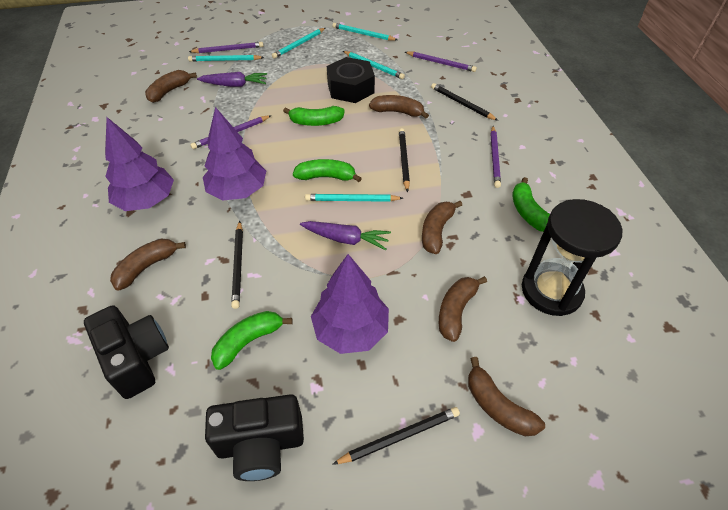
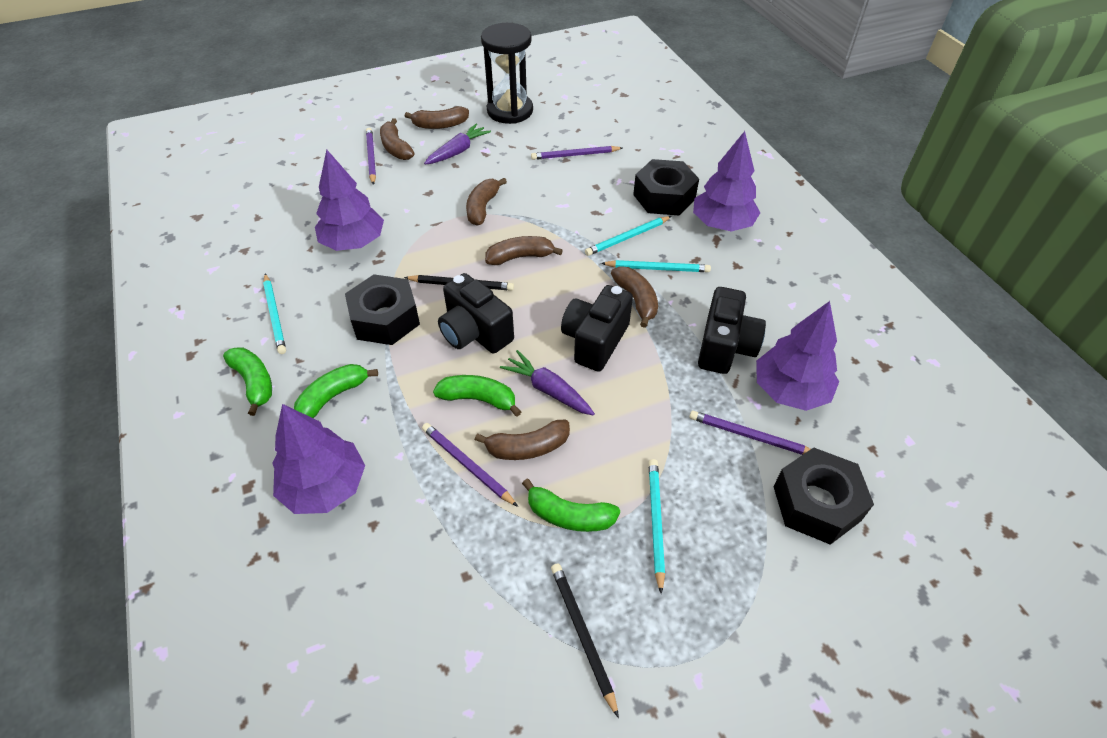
black camera: 2 -> 3
black nut: 1 -> 3
black pencil: 4 -> 2
purple tree: 3 -> 4
turquoise pencil: 5 -> 4

